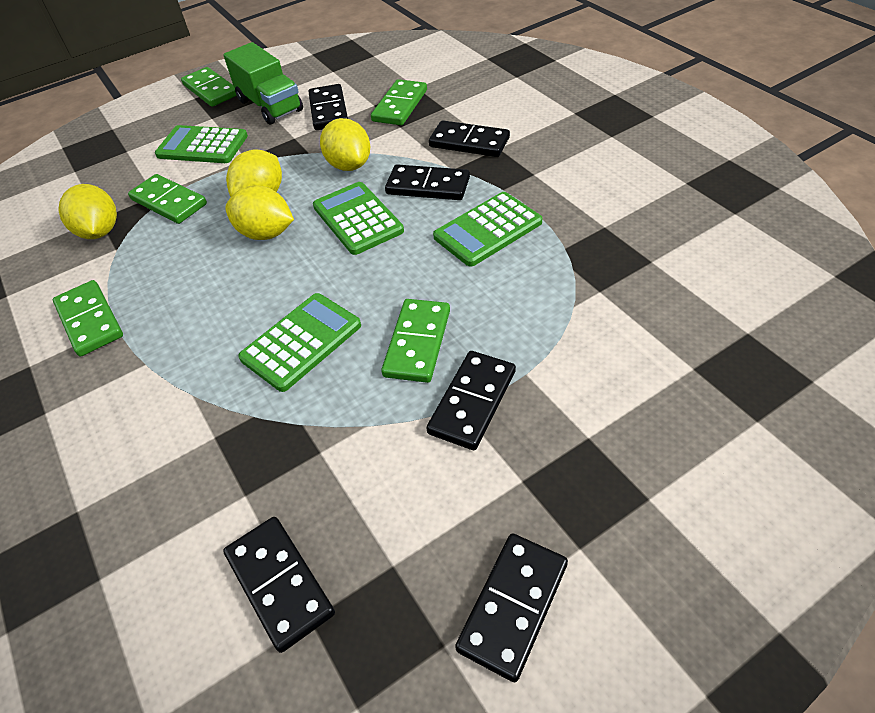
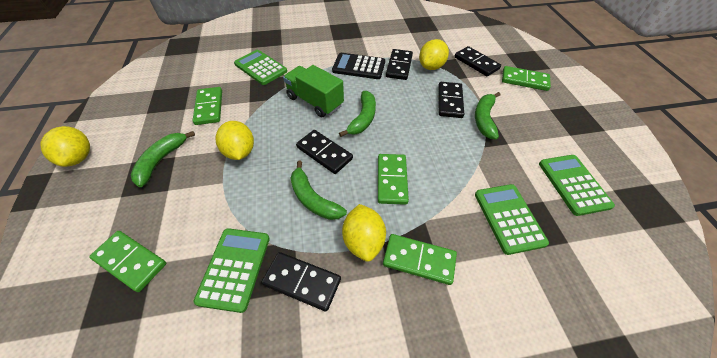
black calculator: 0 -> 1
black domino: 6 -> 5
green banana: 0 -> 4

